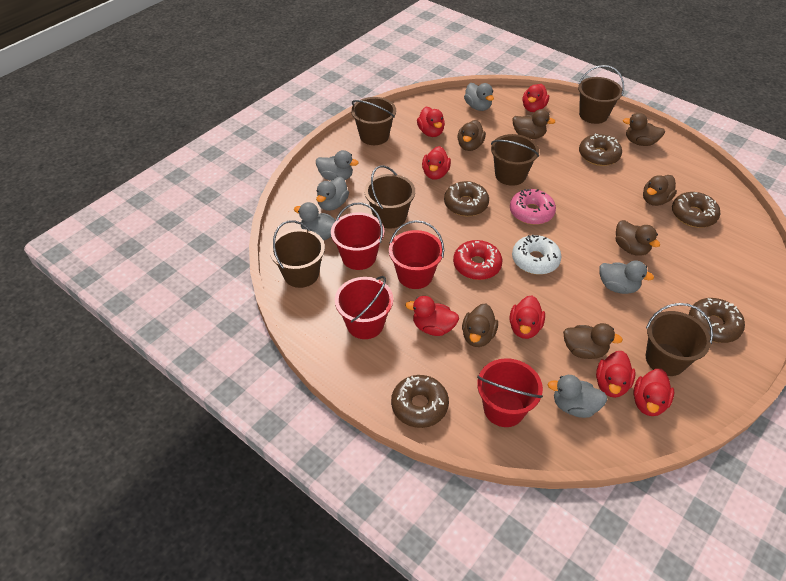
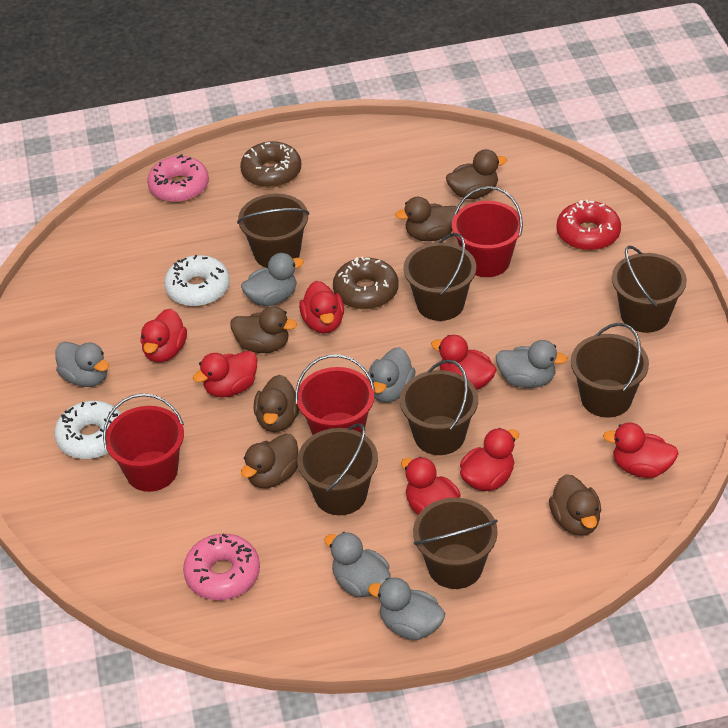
brown bucket: 6 -> 7
brown donut: 5 -> 2
brown duck: 7 -> 6
pink donut: 1 -> 2
red bucket: 4 -> 3
white donut: 1 -> 2

